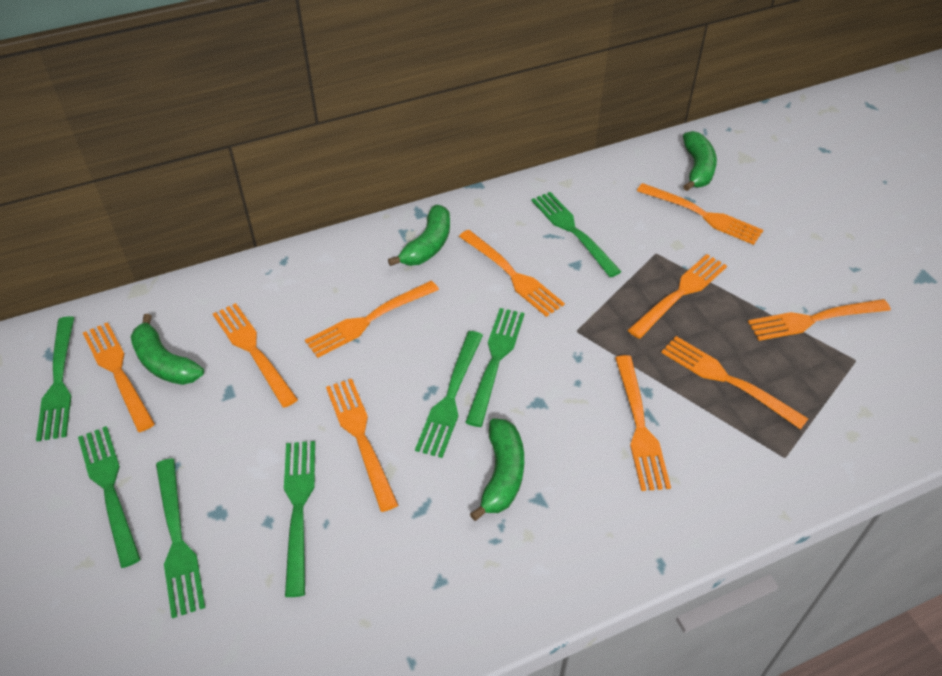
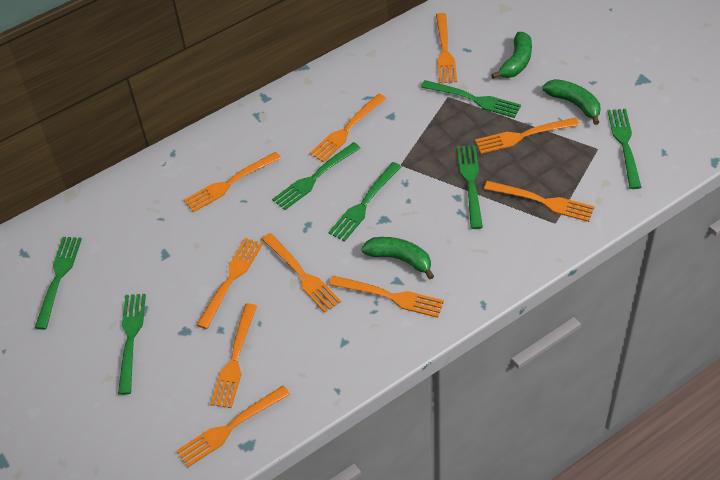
green banana: 4 -> 3

